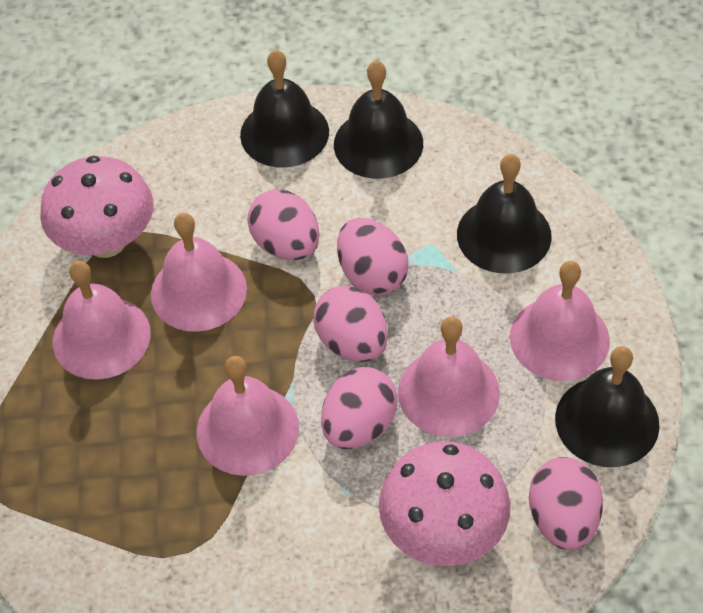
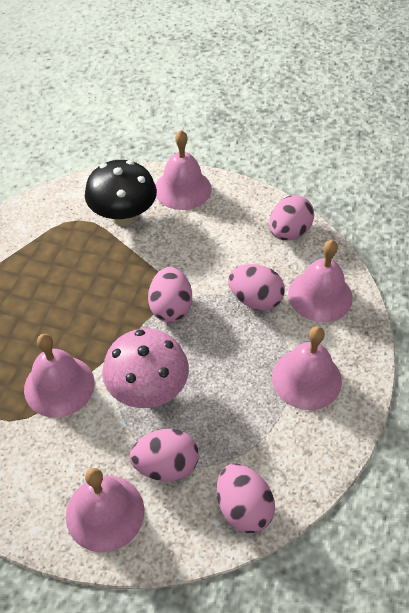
black bell: 4 -> 0
black mushroom: 0 -> 1
pink mushroom: 2 -> 1

